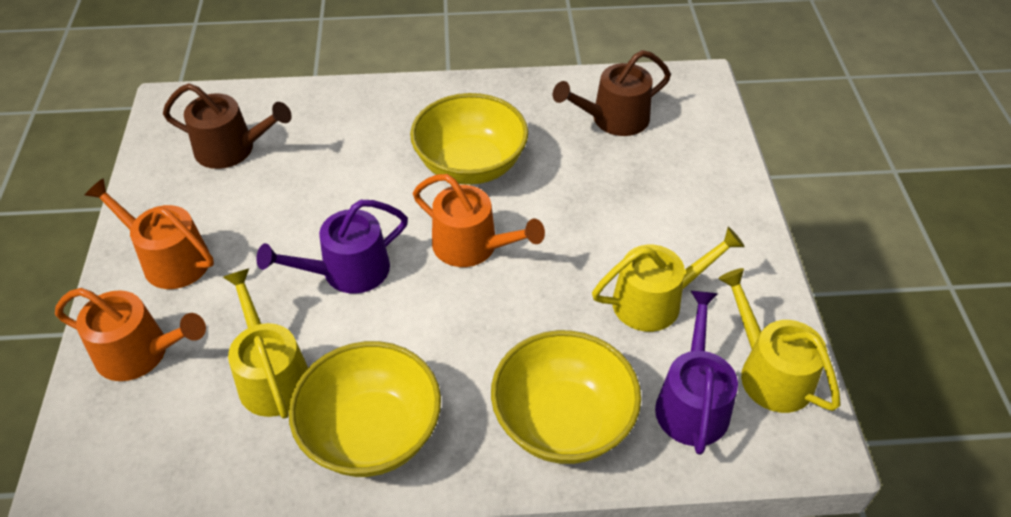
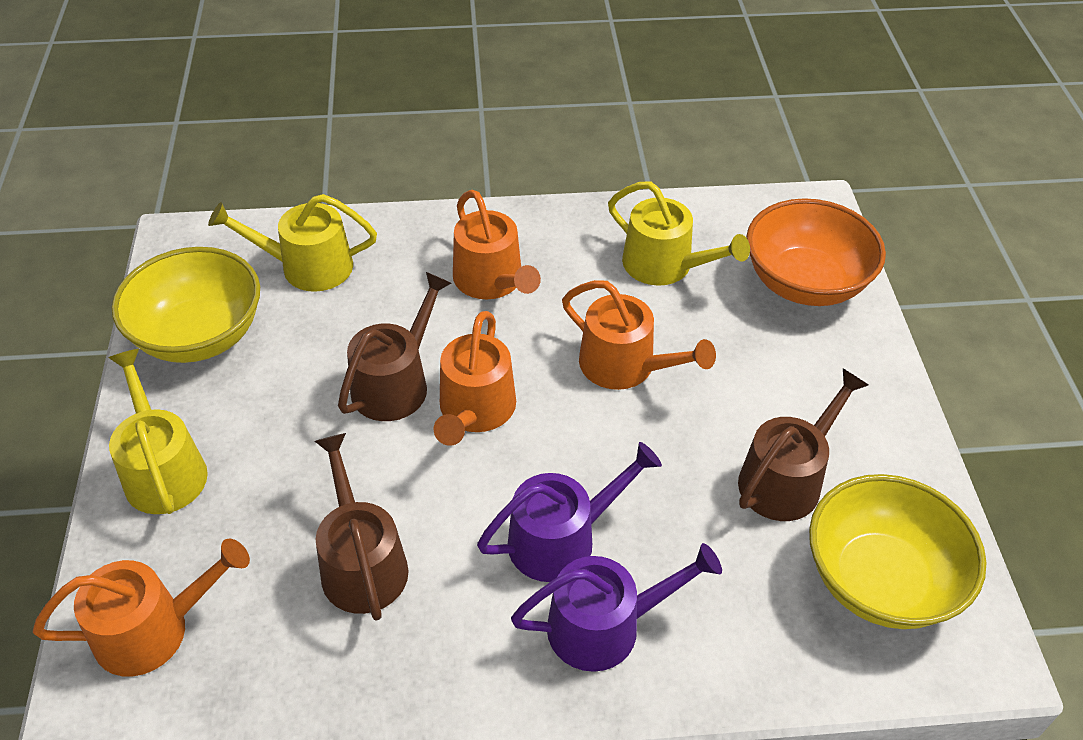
brown watering can: 2 -> 3
orange bowl: 0 -> 1
orange watering can: 3 -> 4
yellow bowl: 3 -> 2

